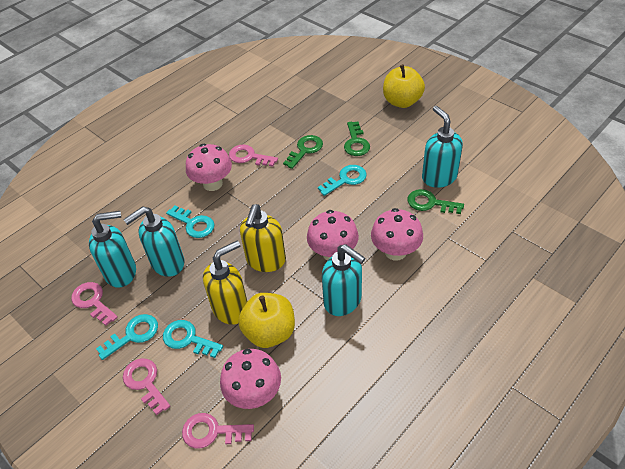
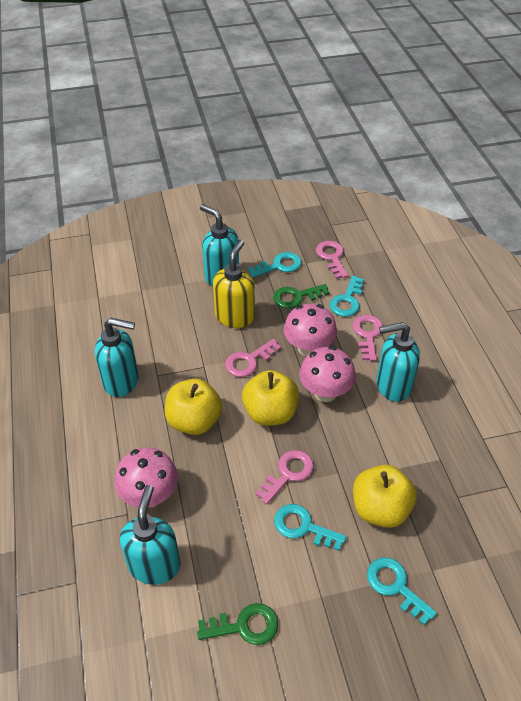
green key: 3 -> 2
pink mushroom: 4 -> 3
yellow apple: 2 -> 3
yellow soap dispenser: 2 -> 1

